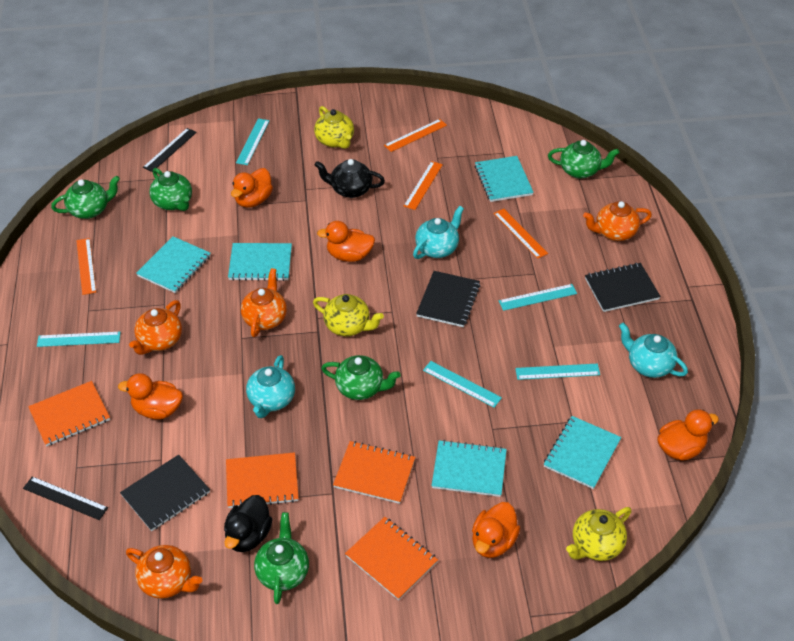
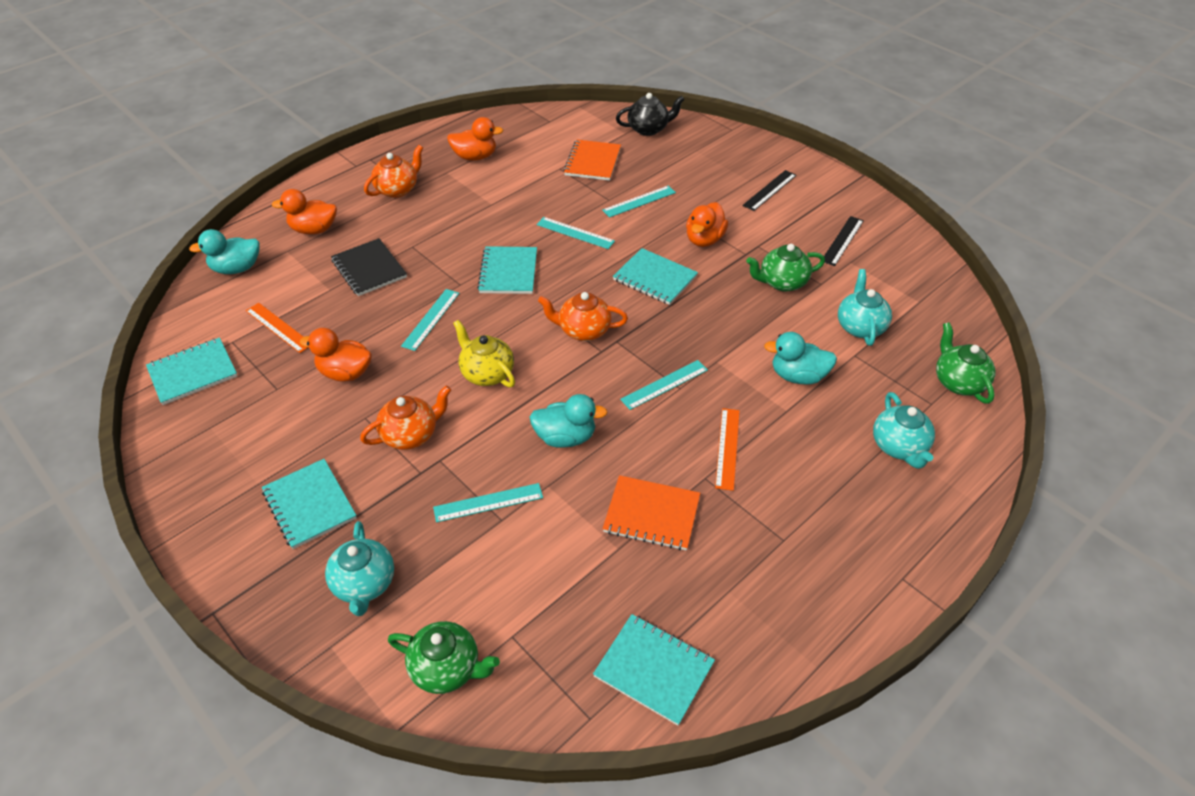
black duck: 1 -> 0
black notebook: 3 -> 1
green teapot: 5 -> 3
orange duck: 5 -> 4
orange notebook: 4 -> 2
orange ruler: 4 -> 2
orange teapot: 4 -> 3
turquoise duck: 0 -> 3
yellow teapot: 3 -> 1

